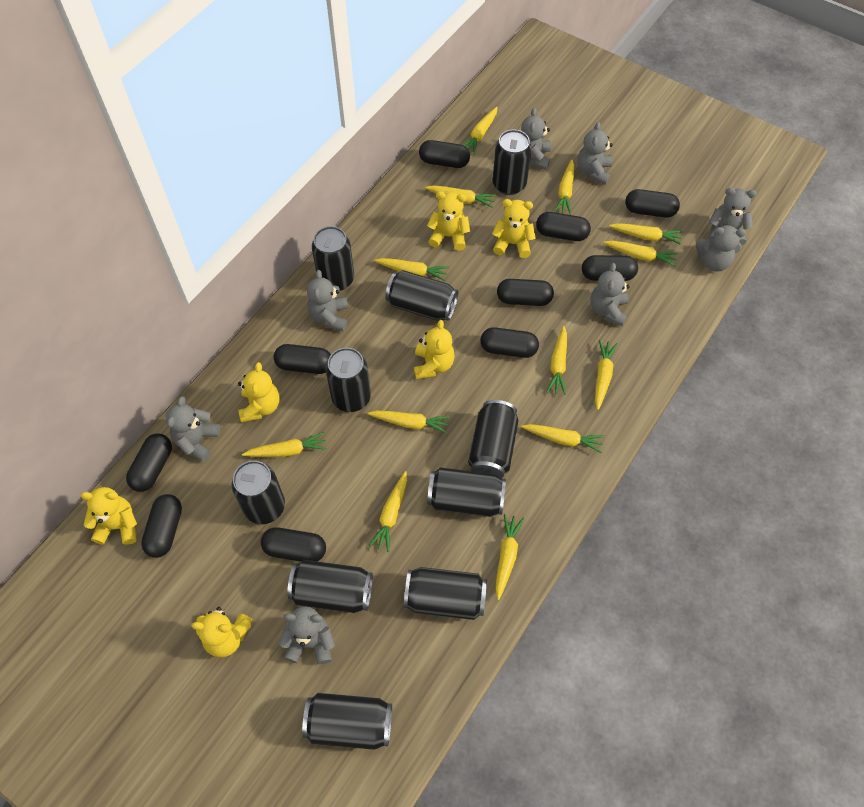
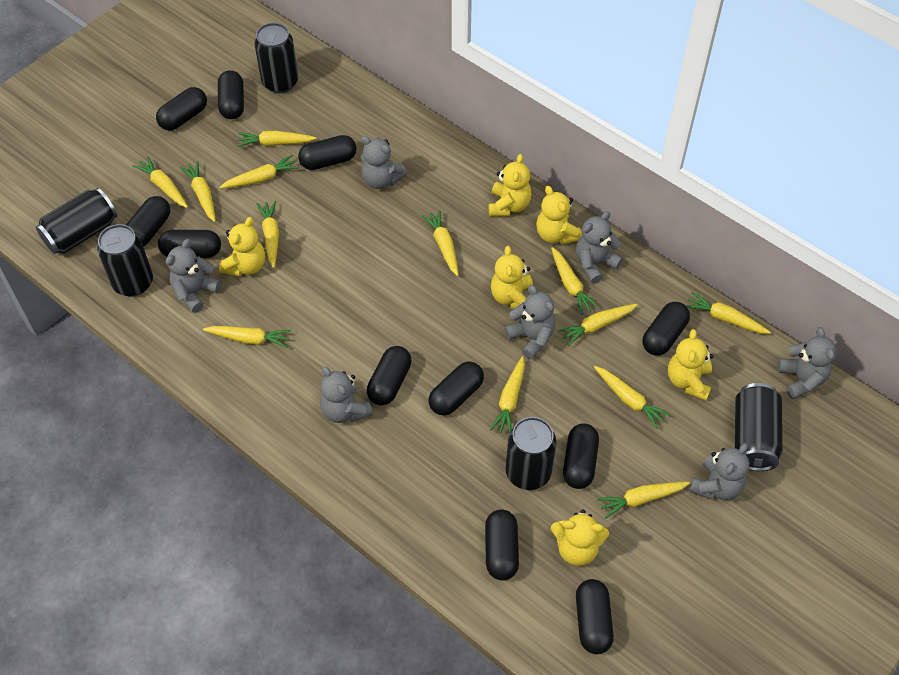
black can: 10 -> 5
black capsule: 10 -> 11
grey teddy bear: 8 -> 7

